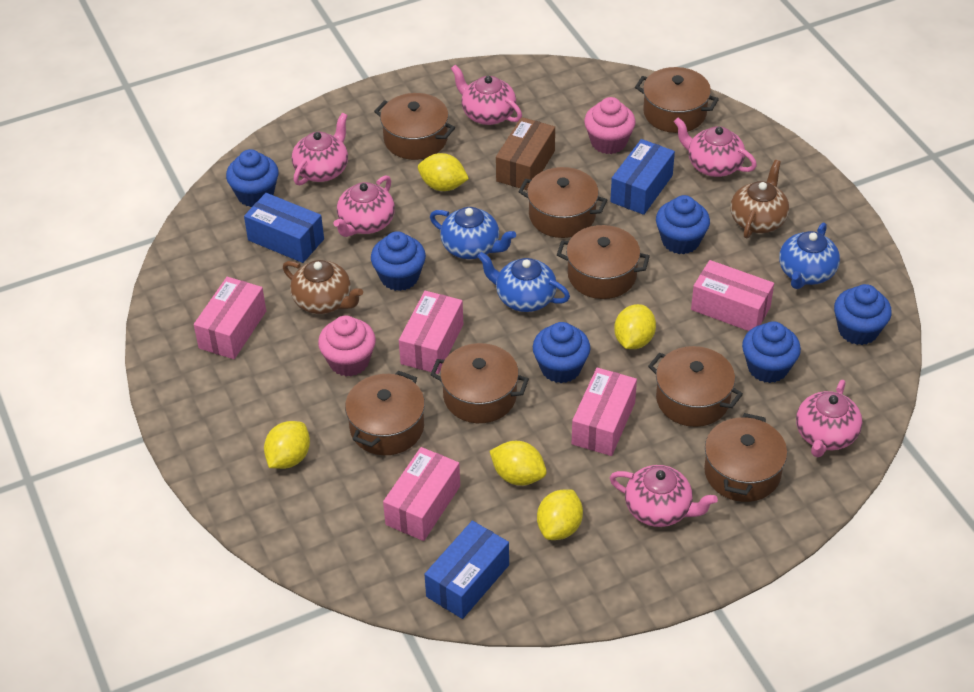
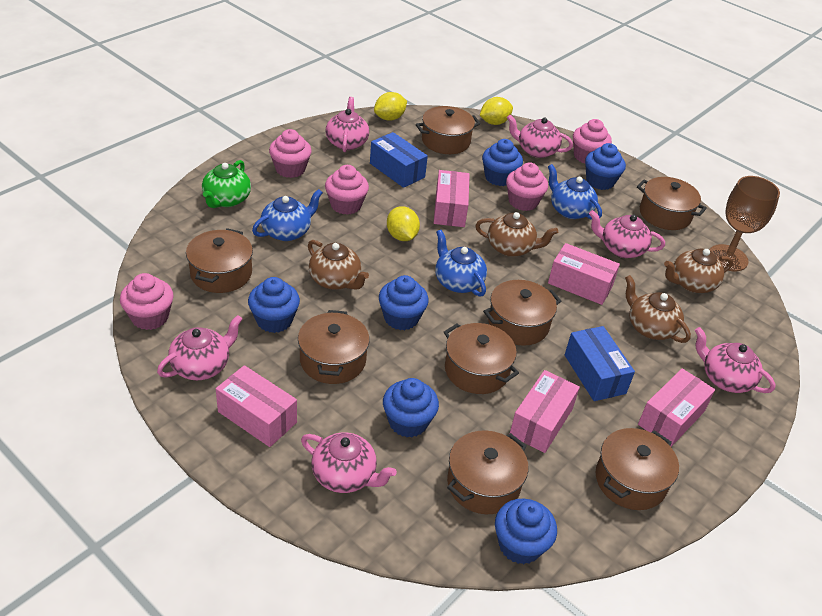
blue box: 3 -> 2
brown box: 1 -> 0
brown goblet: 0 -> 1
brown teapot: 2 -> 4
green teapot: 0 -> 1
pink cupcake: 2 -> 5
yellow lemon: 5 -> 3

